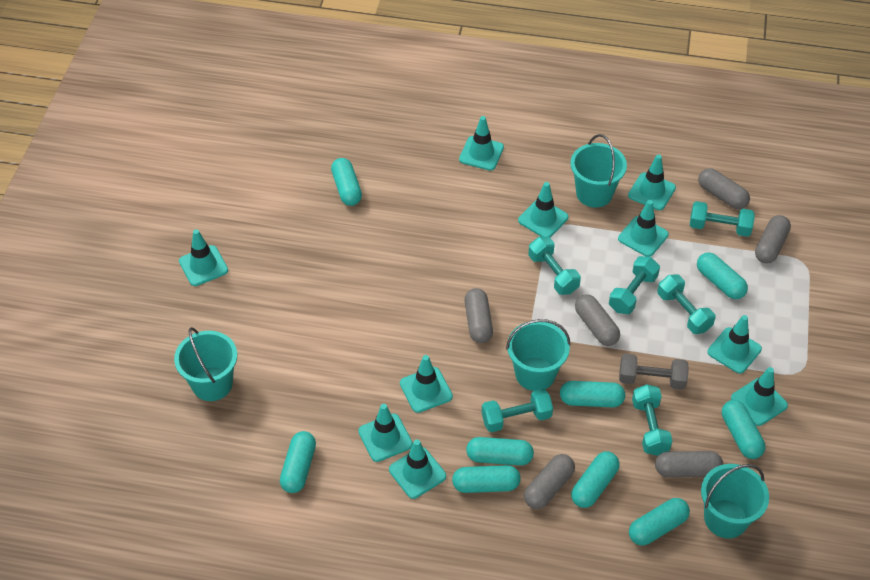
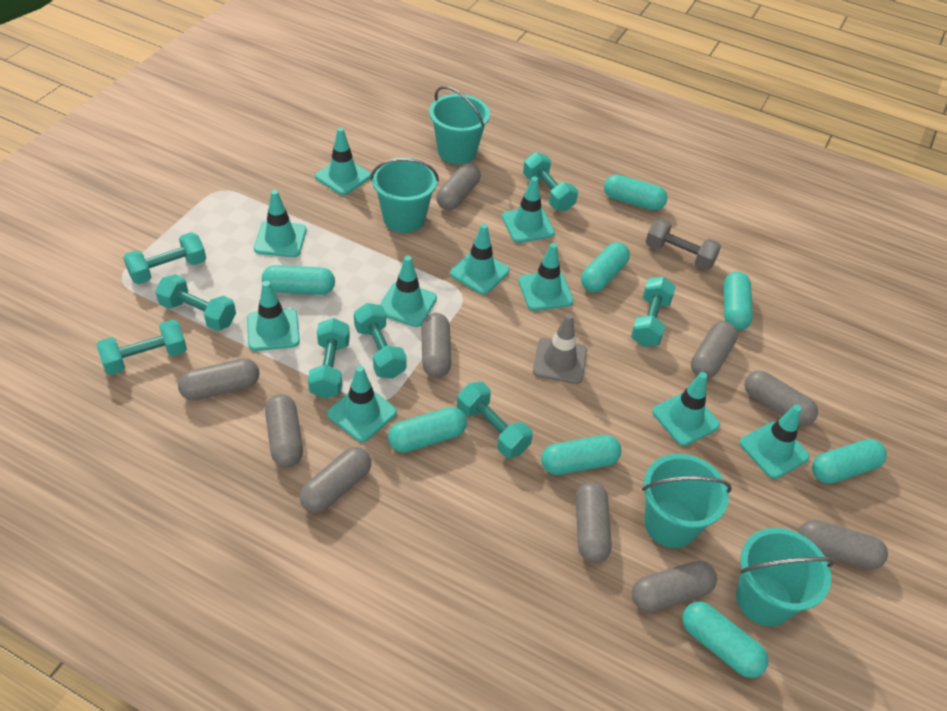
grey capsule: 6 -> 10
grey traffic cone: 0 -> 1
turquoise capsule: 9 -> 8
turquoise dumbbell: 6 -> 8

